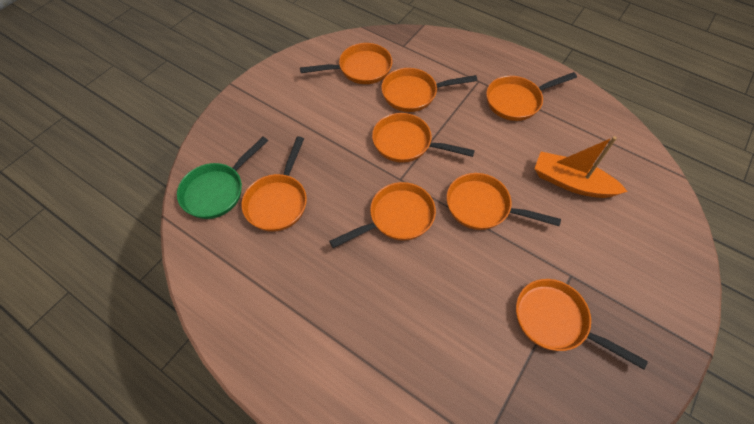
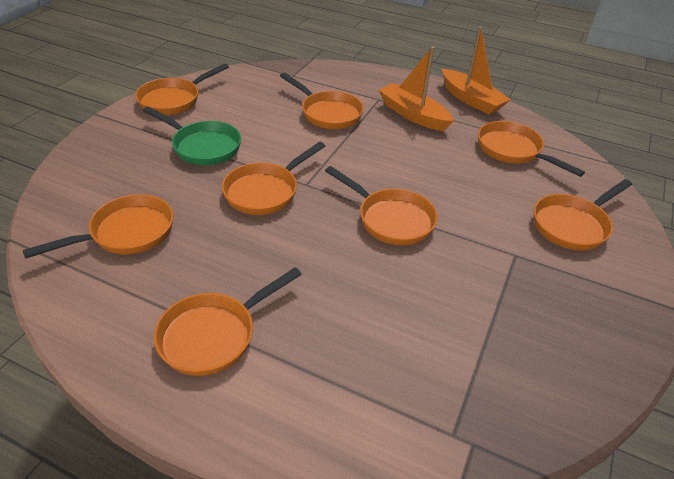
orange boat: 1 -> 2

